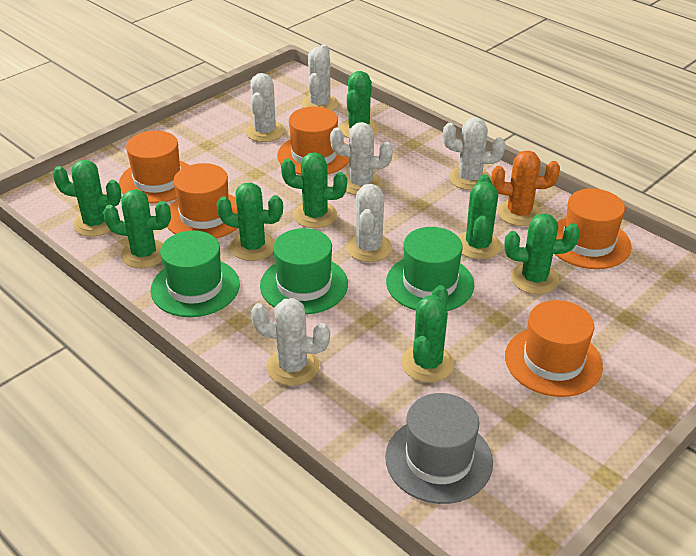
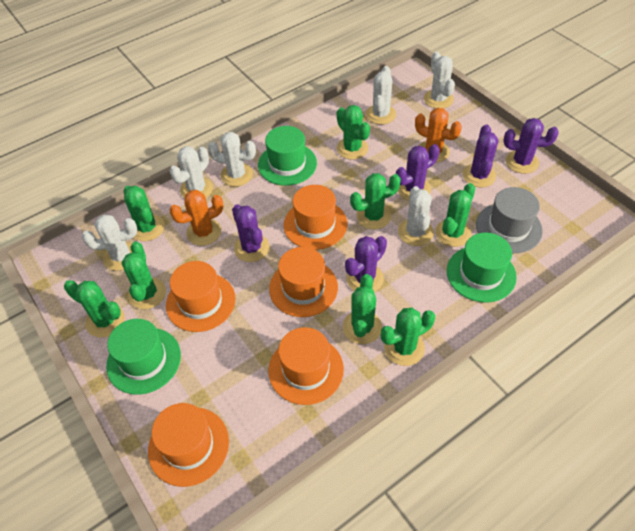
orange cactus: 1 -> 2
purple cactus: 0 -> 5

